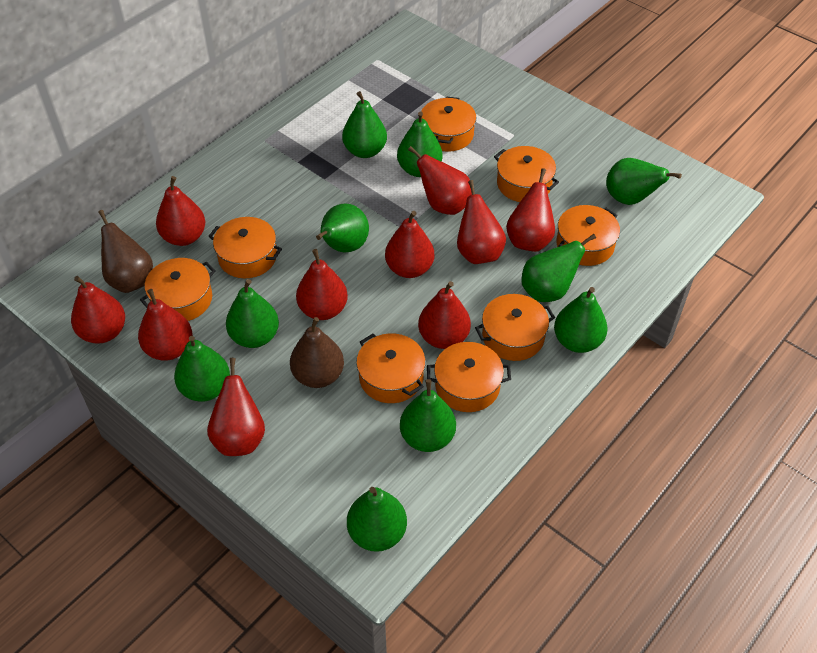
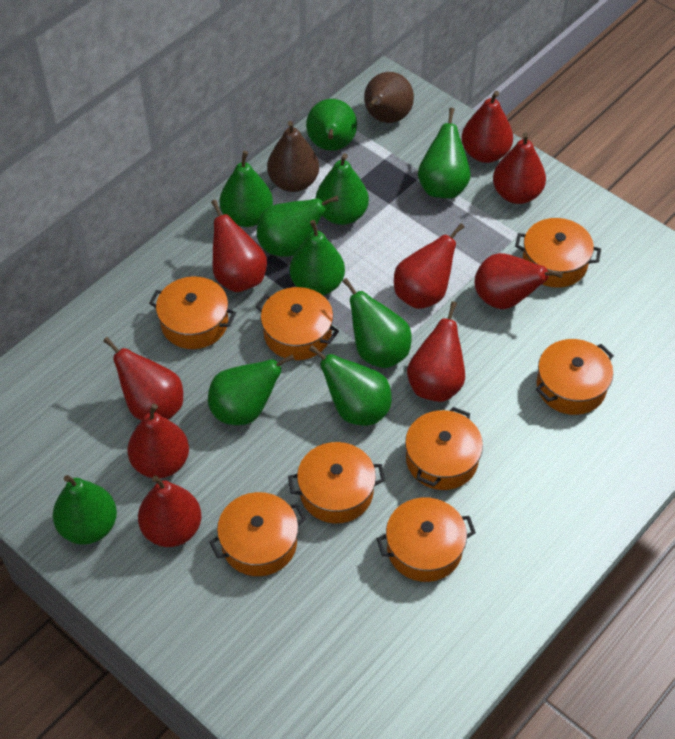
red pear: 10 -> 9

